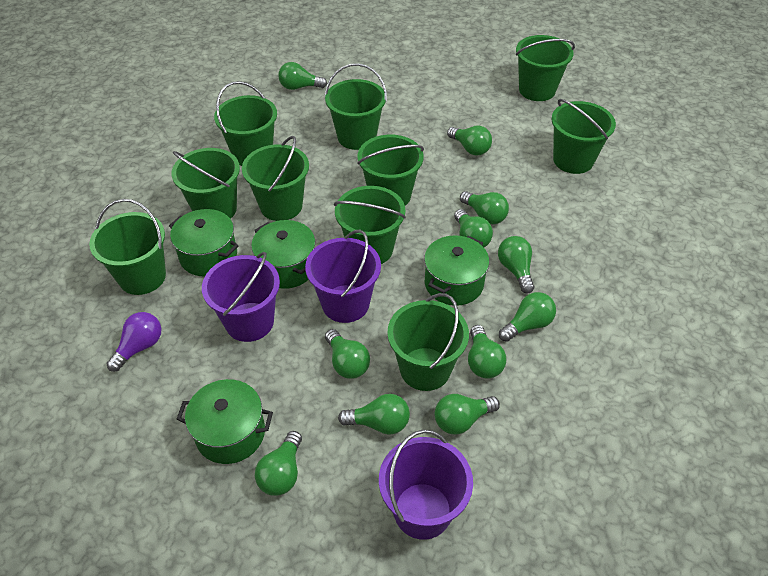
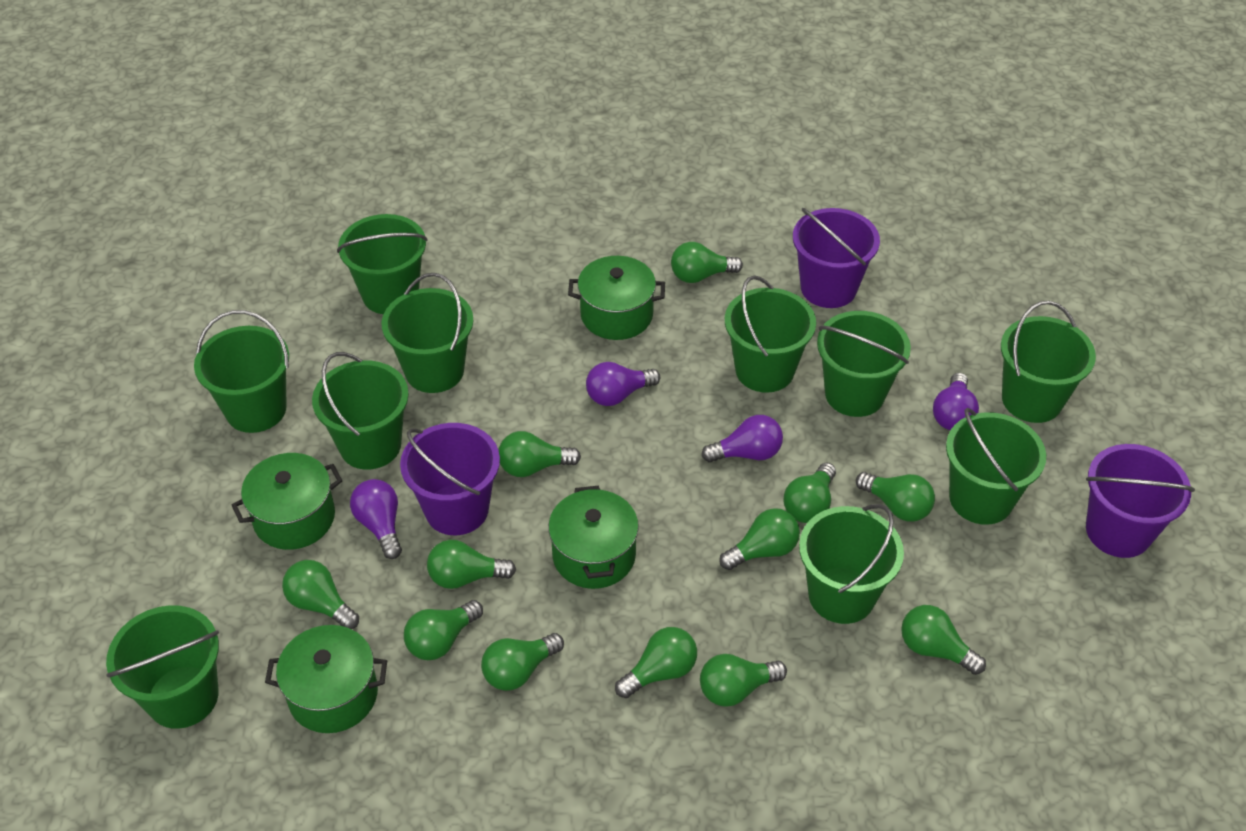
green light bulb: 11 -> 12
purple light bulb: 1 -> 4

